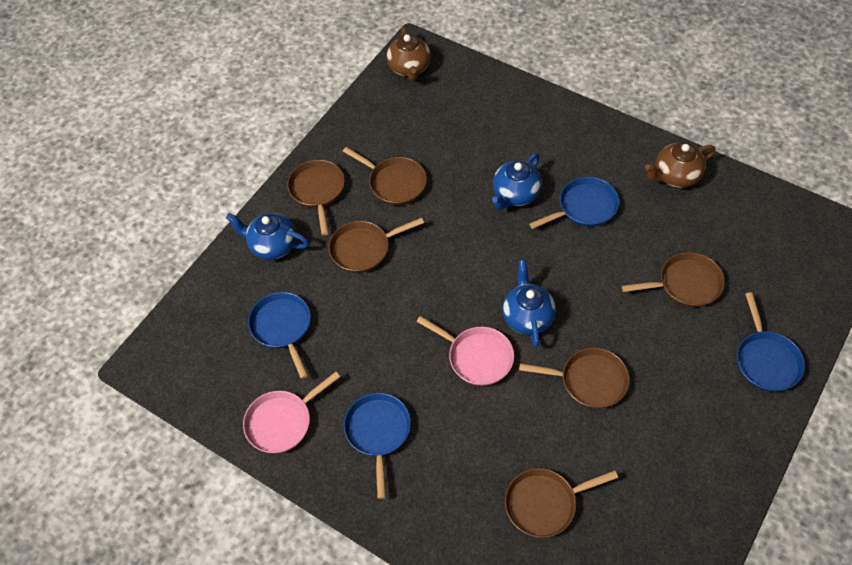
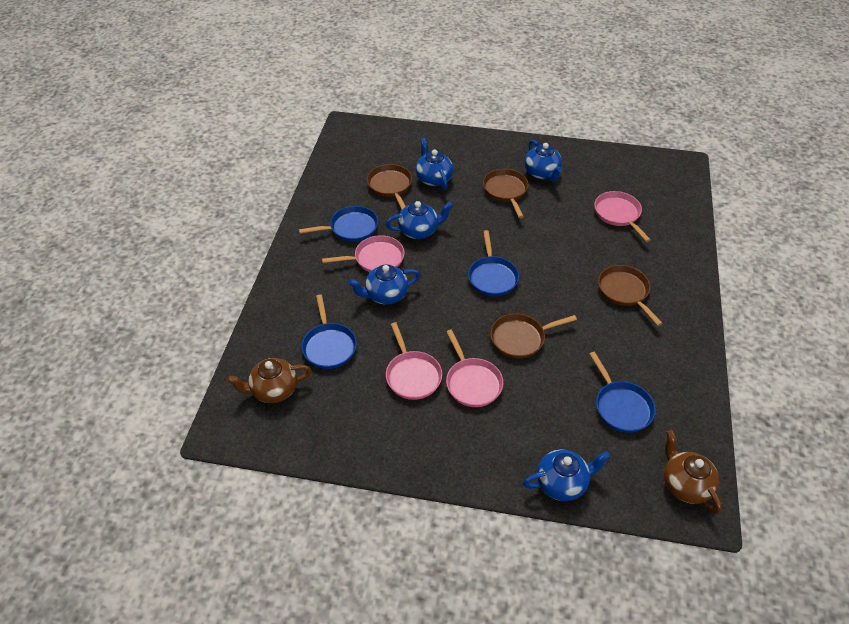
blue teapot: 3 -> 5
brown pan: 6 -> 4
pink pan: 2 -> 4

